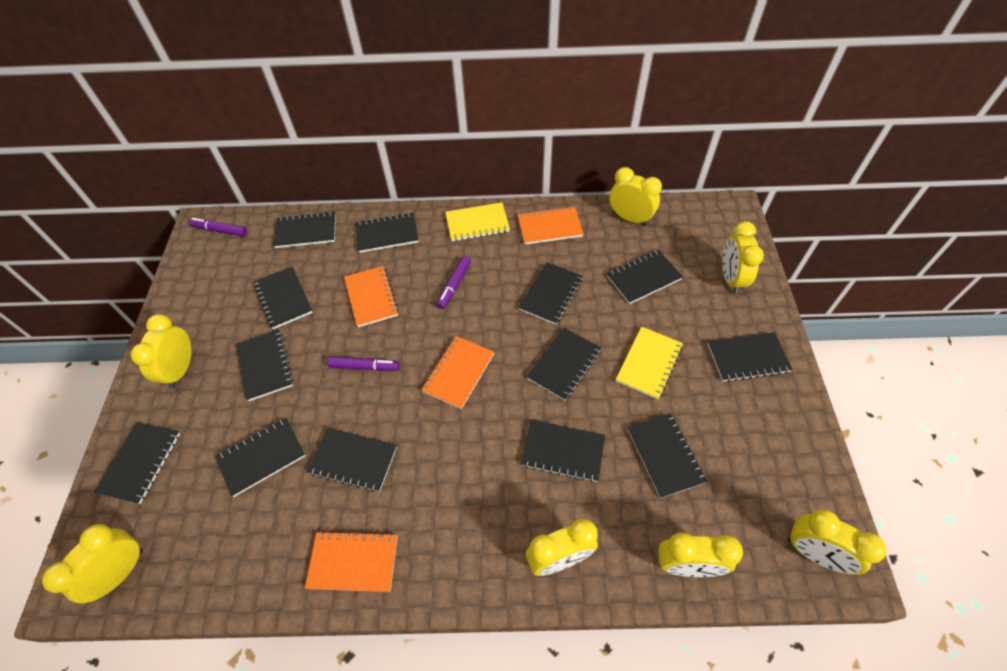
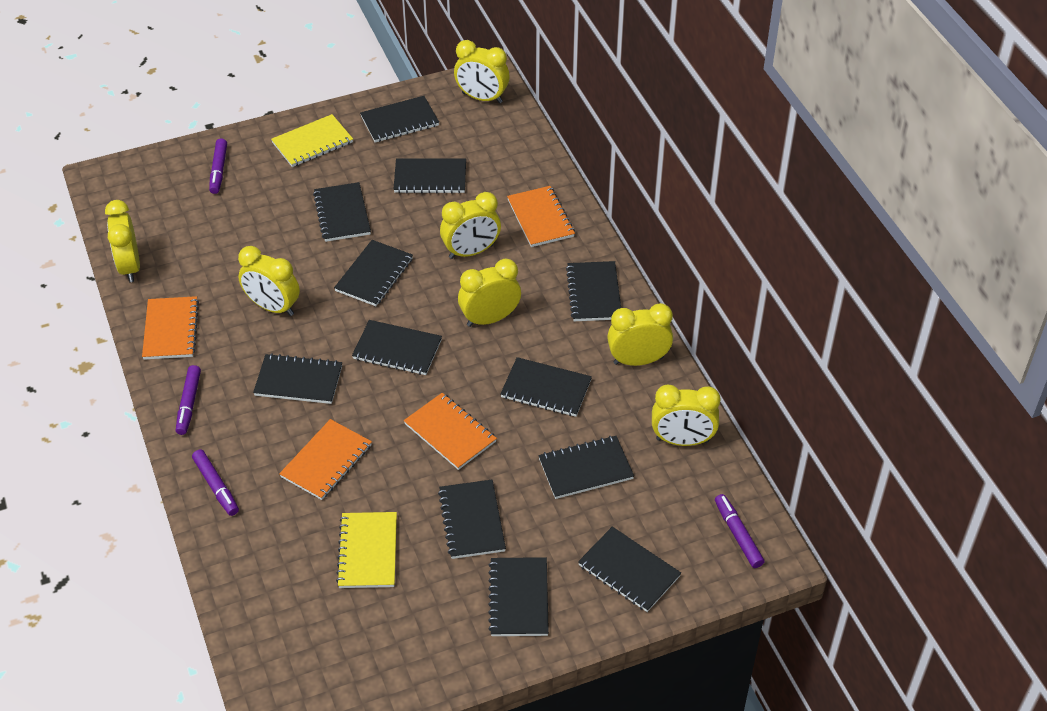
black notebook: 13 -> 12
purple marker: 3 -> 4

